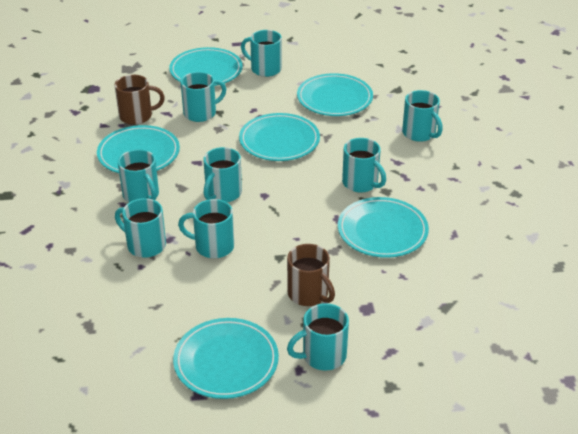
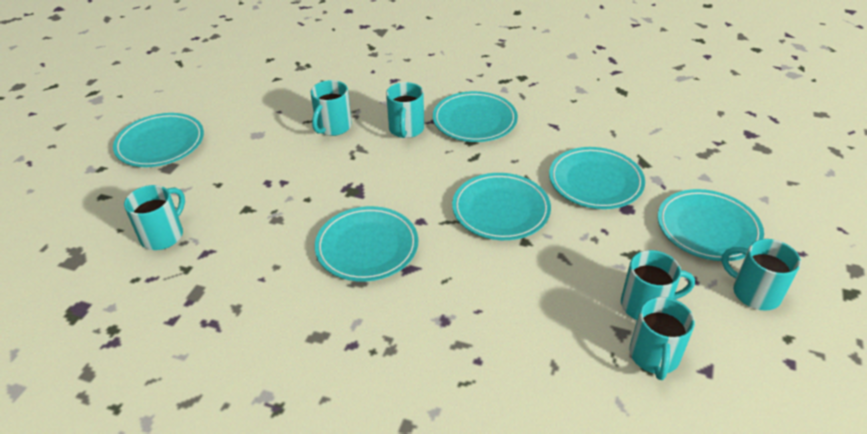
brown mug: 2 -> 0
turquoise mug: 9 -> 6

